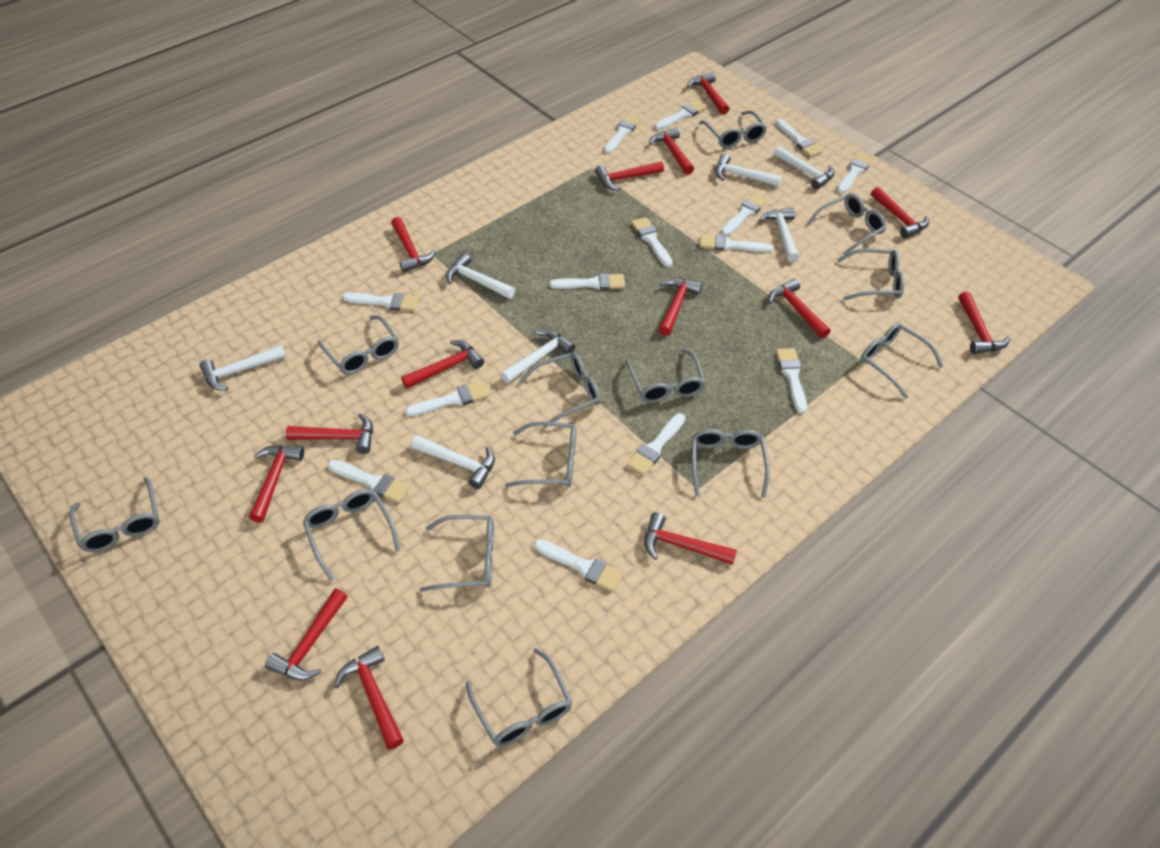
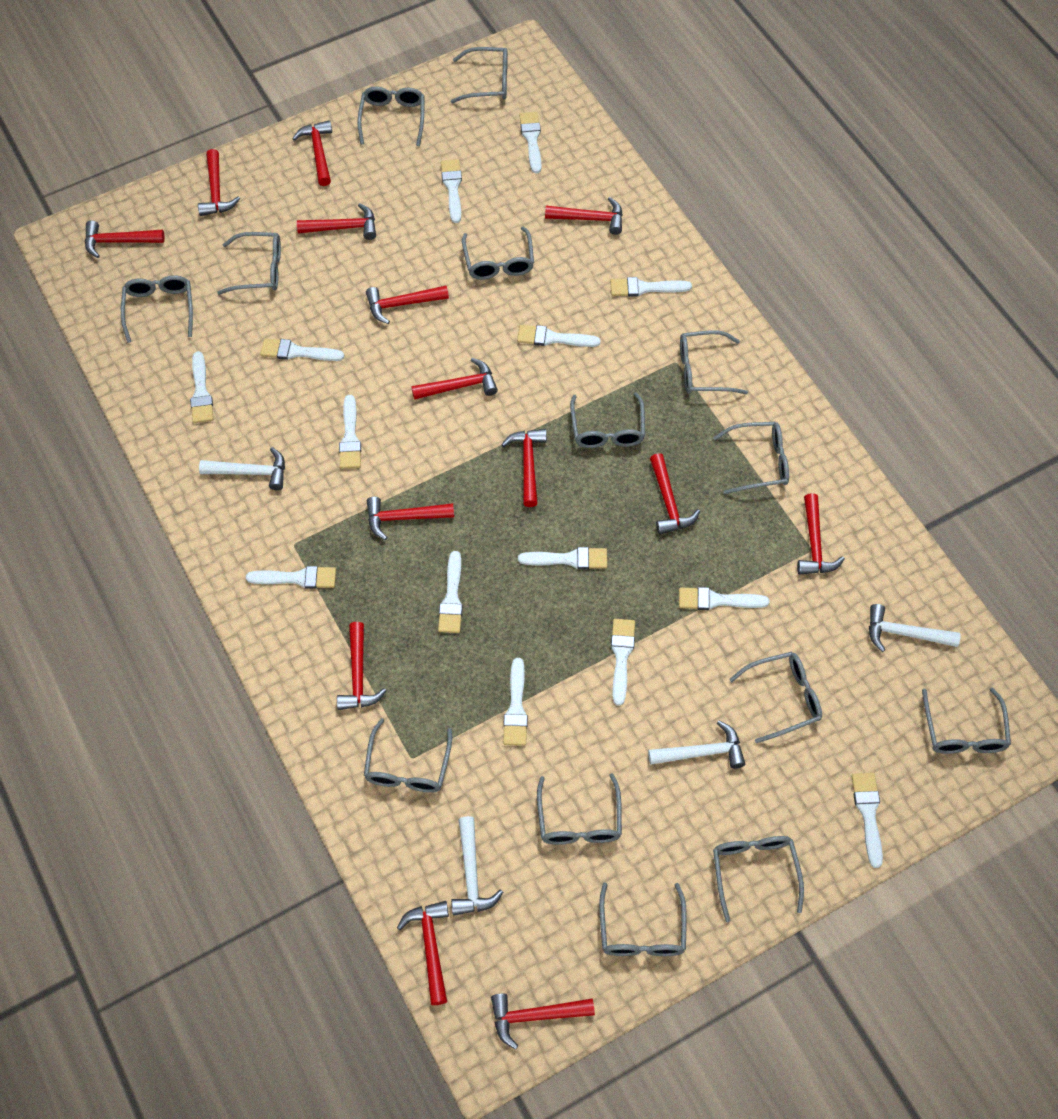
grey glasses: 13 -> 14
white hammer: 7 -> 4

